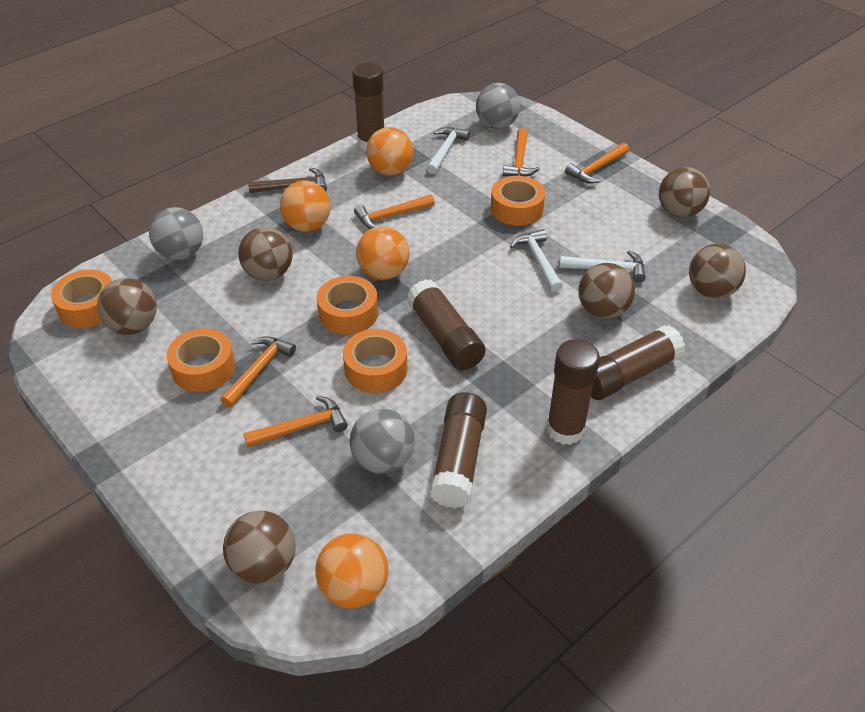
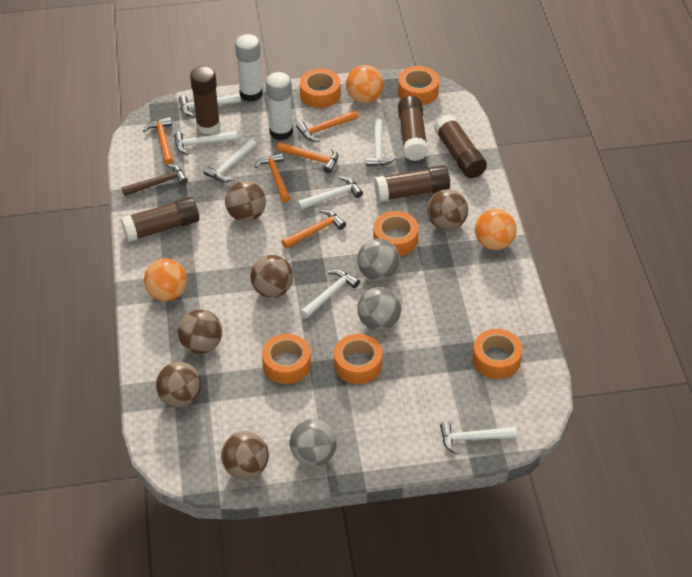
orange ball: 4 -> 3
orange tape: 5 -> 6
white glue stick: 0 -> 2
white hammer: 3 -> 7

